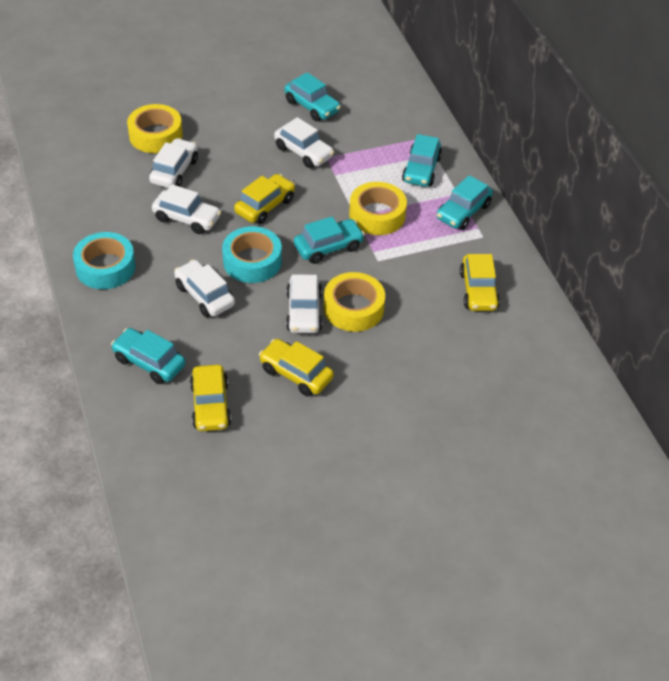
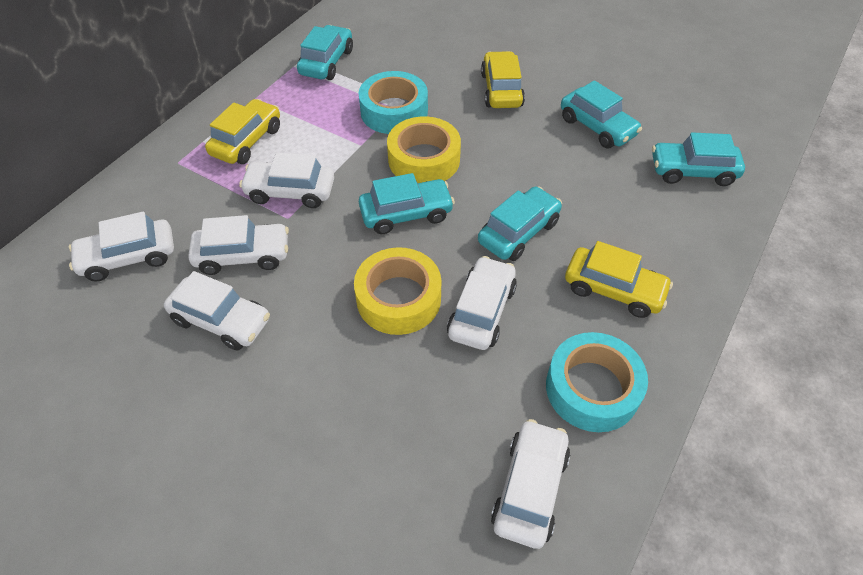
white car: 5 -> 6
yellow car: 4 -> 3
yellow tape: 3 -> 2

